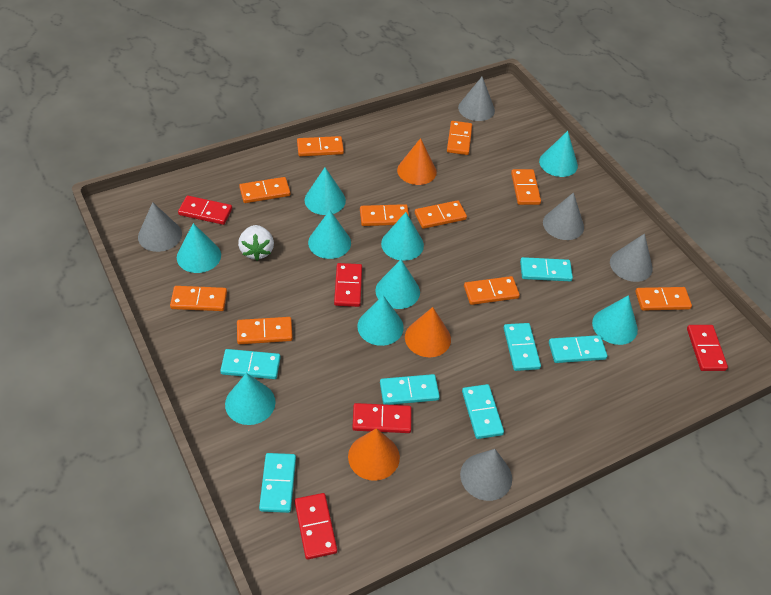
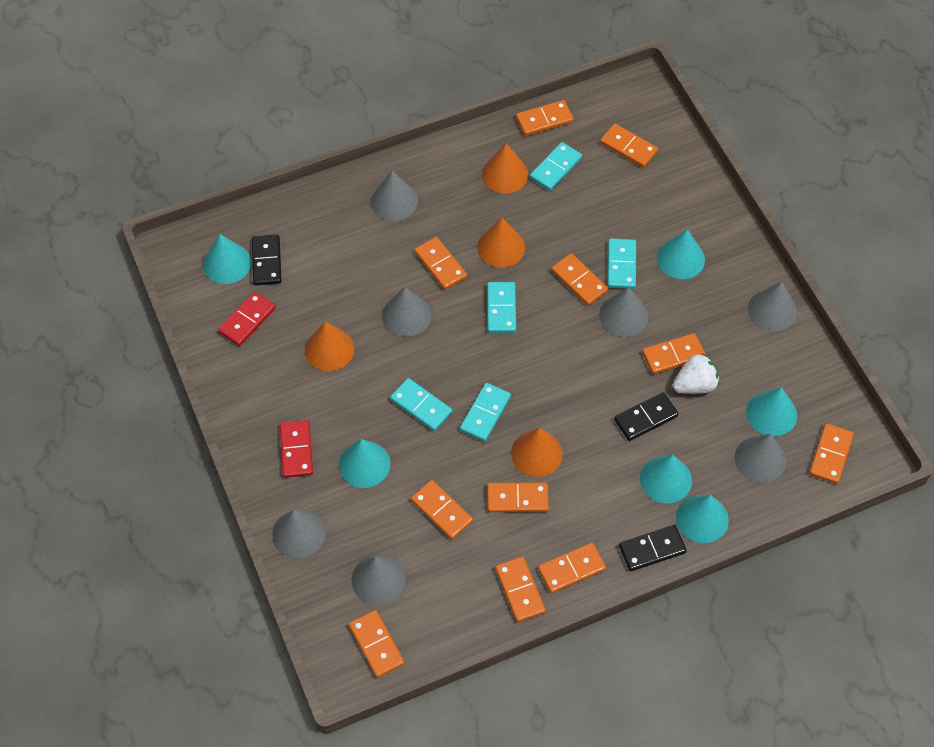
black domino: 0 -> 3
grey cone: 5 -> 7
orange cone: 3 -> 4
orange domino: 10 -> 11
red domino: 5 -> 2
turquoise cone: 9 -> 6
turquoise domino: 7 -> 5

